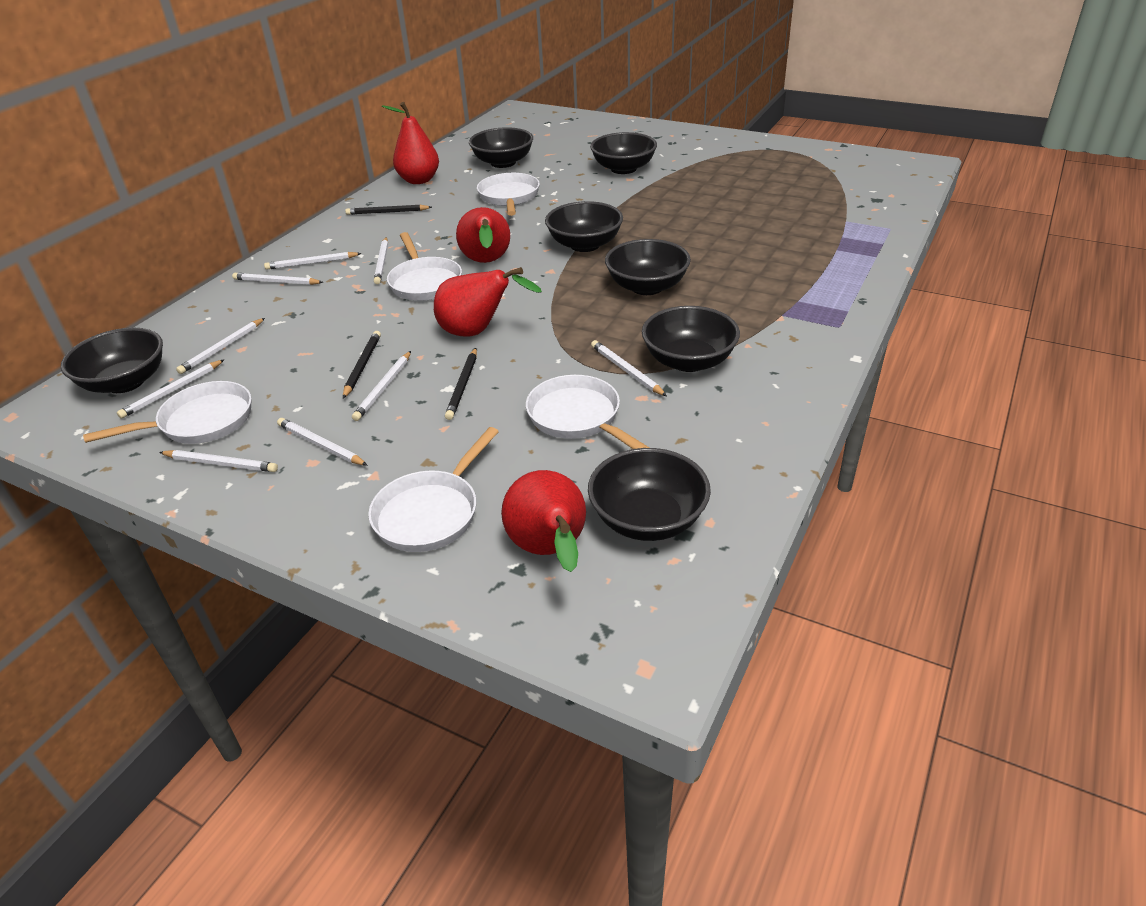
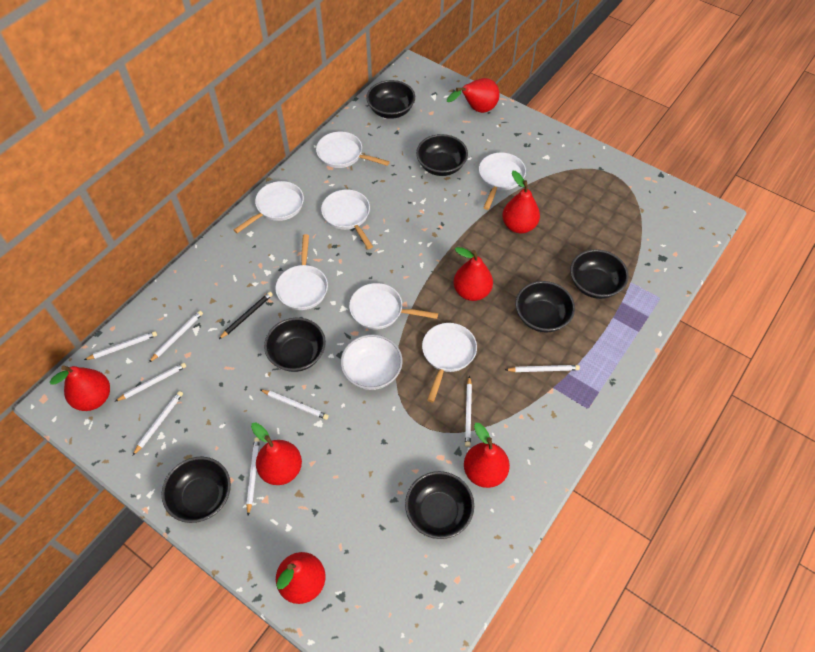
black pencil: 3 -> 1
red pear: 4 -> 7
white bowl: 0 -> 1
white pan: 5 -> 7
white pencil: 9 -> 8

